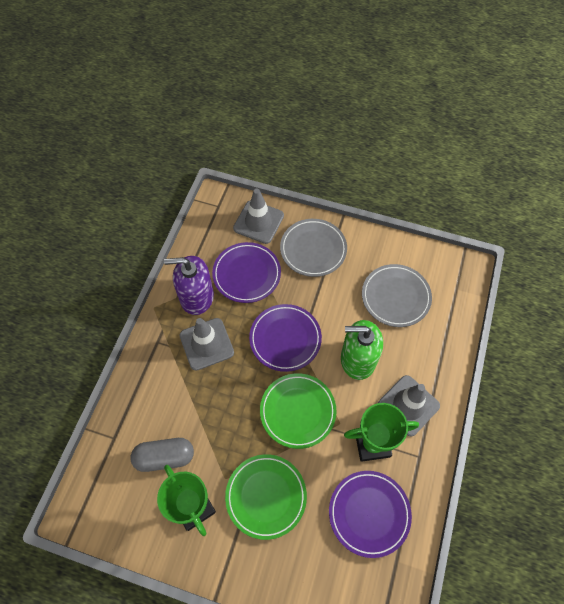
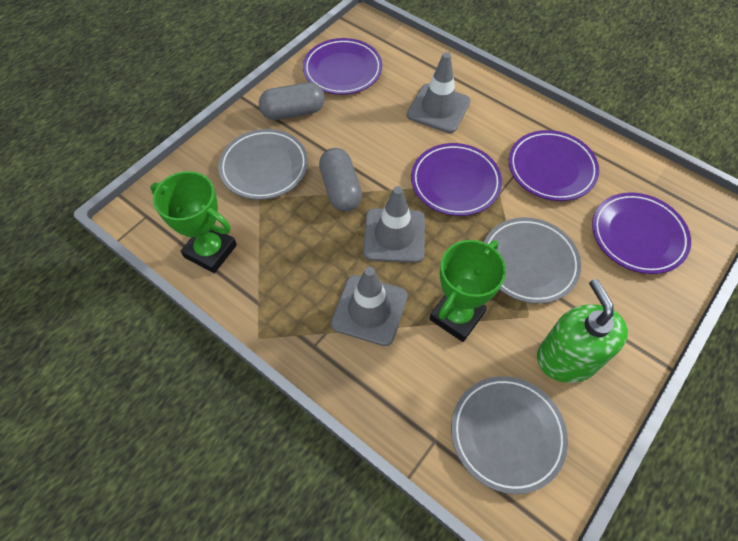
green plate: 2 -> 0
grey capsule: 1 -> 2
grey plate: 2 -> 3
purple plate: 3 -> 4
purple soap dispenser: 1 -> 0

